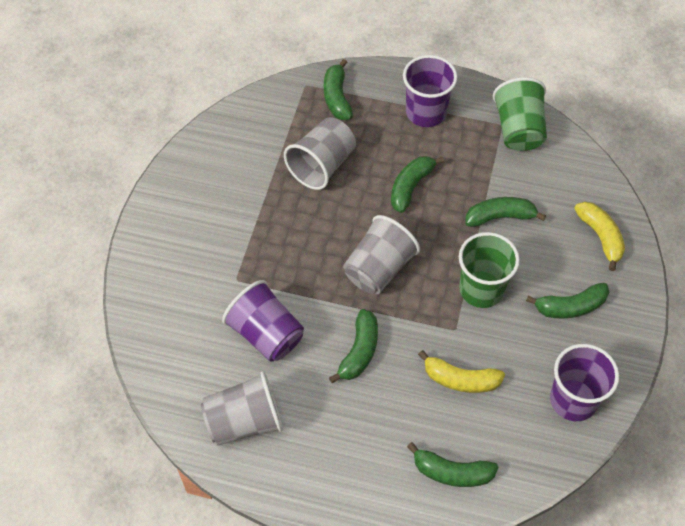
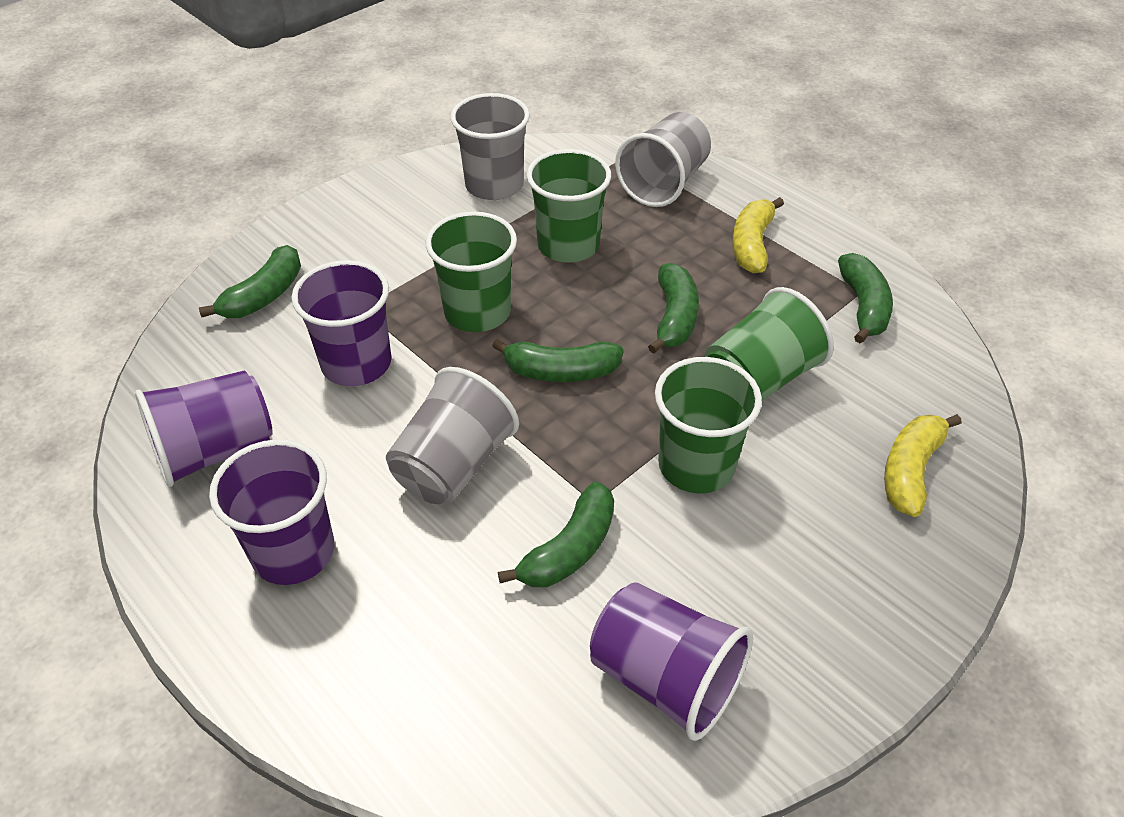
green banana: 6 -> 5
green cup: 2 -> 4
purple cup: 3 -> 4

